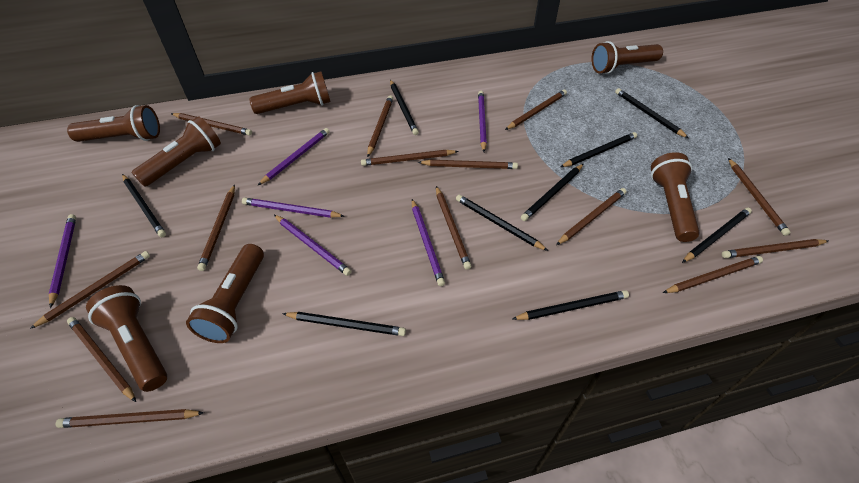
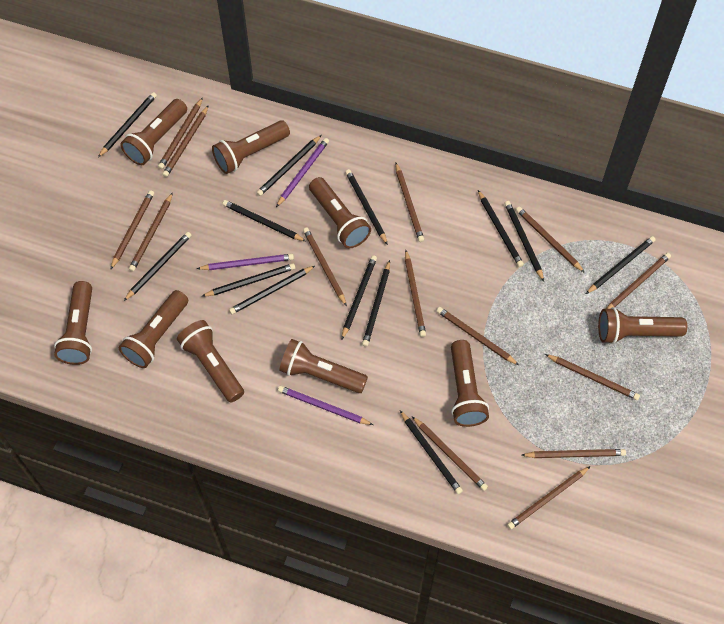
black pencil: 9 -> 13
brown flashlight: 7 -> 9
purple pencil: 6 -> 3

